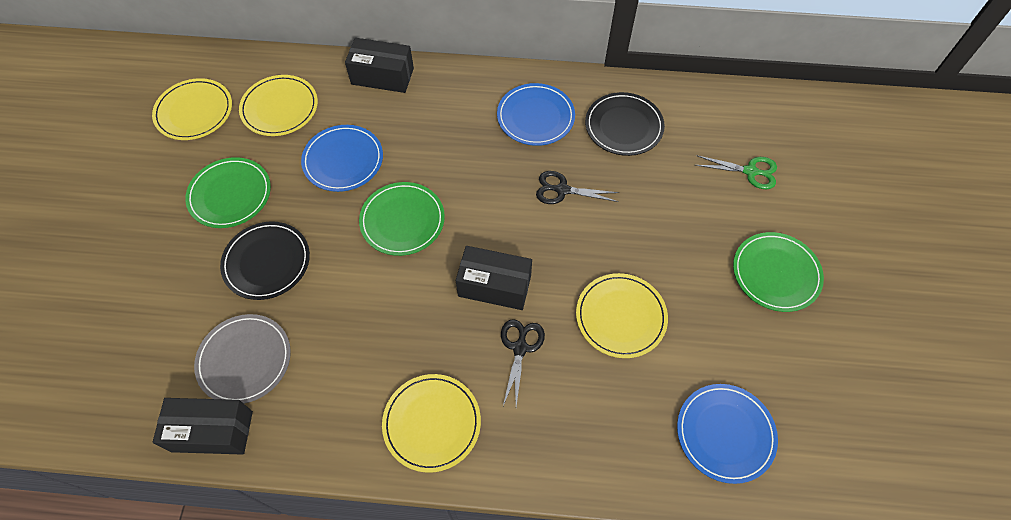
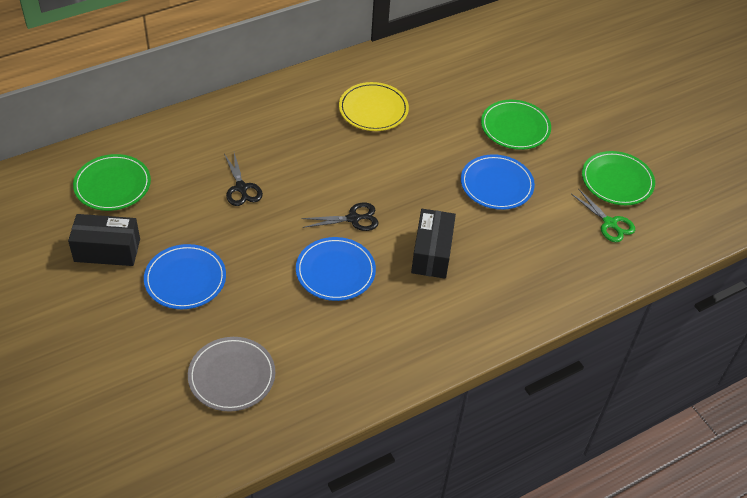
black box: 3 -> 2
black plate: 2 -> 0
yellow plate: 4 -> 1

